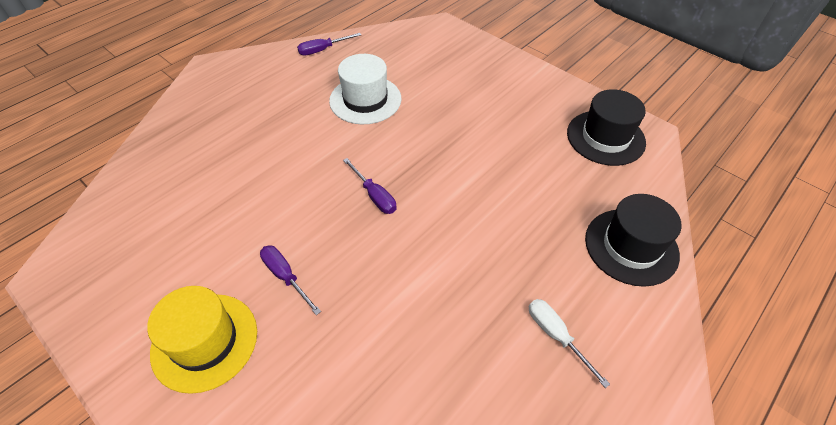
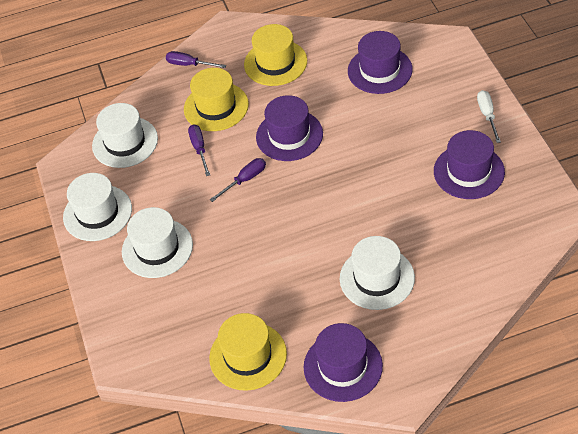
black hat: 2 -> 0
purple hat: 0 -> 4
white hat: 1 -> 4
yellow hat: 1 -> 3

